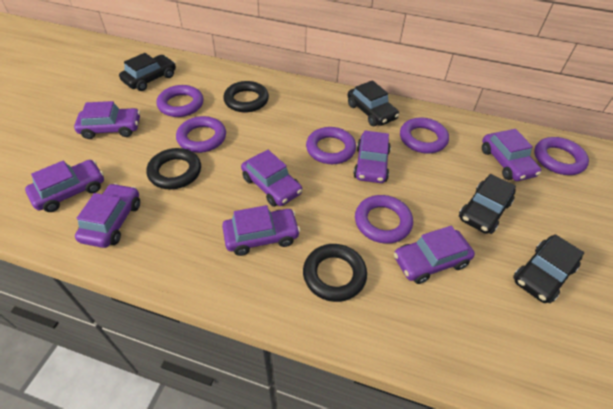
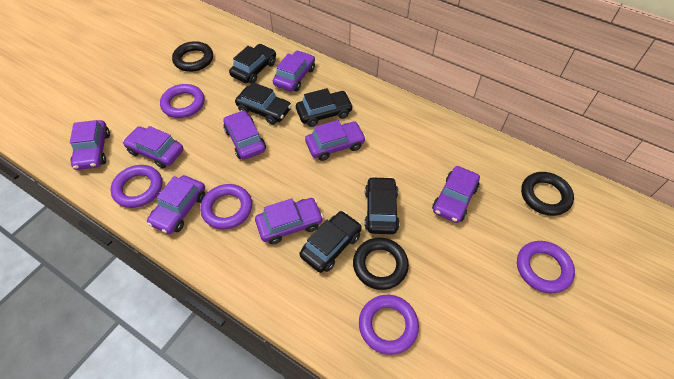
black car: 4 -> 5
purple ring: 6 -> 5

